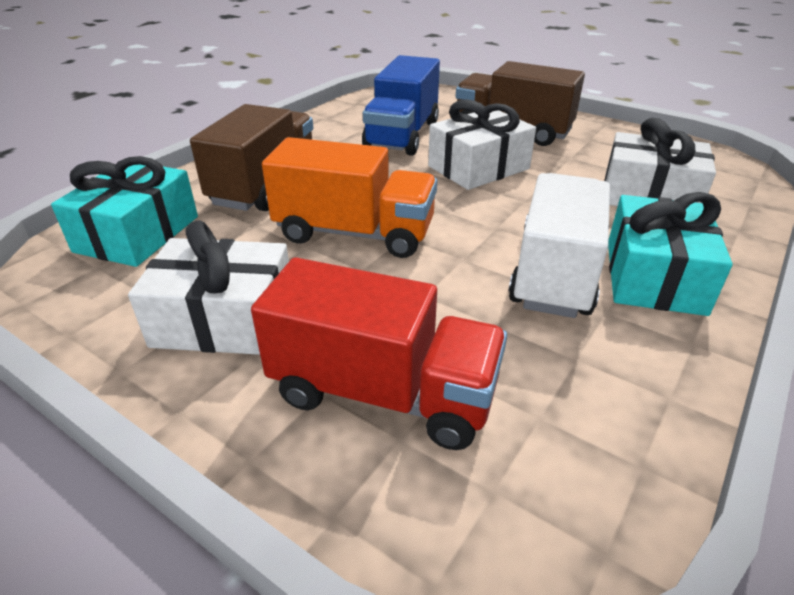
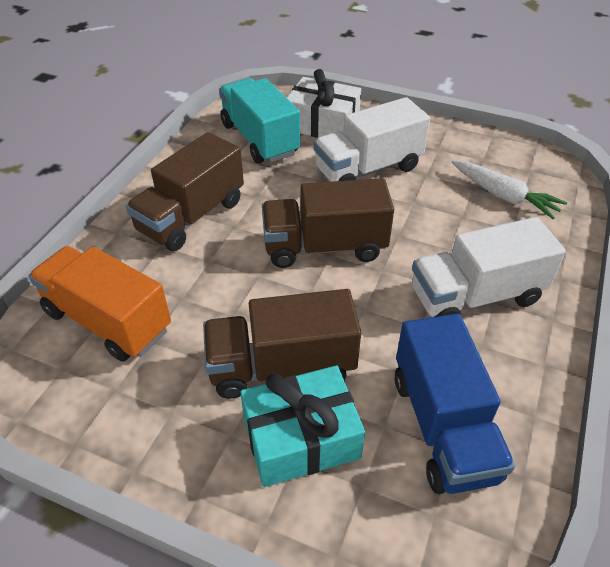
brown truck: 2 -> 3
red truck: 1 -> 0
turquoise gift: 2 -> 1
turquoise truck: 0 -> 1
white carrot: 0 -> 1
white gift: 3 -> 1
white truck: 1 -> 2

